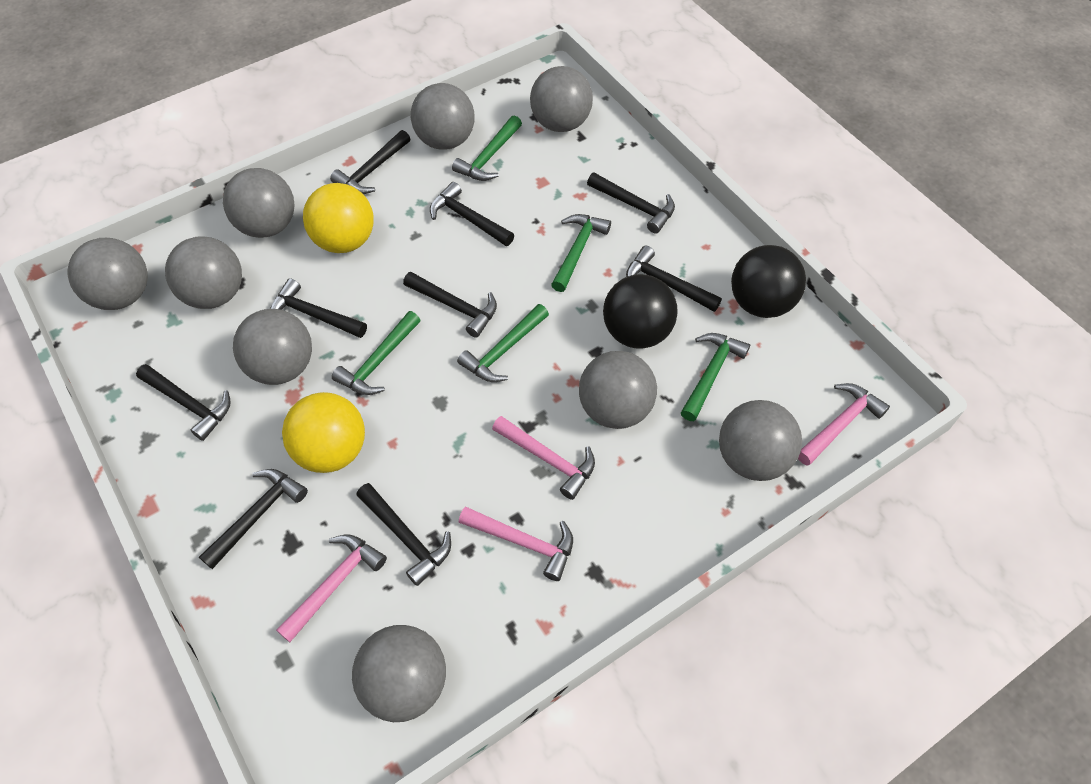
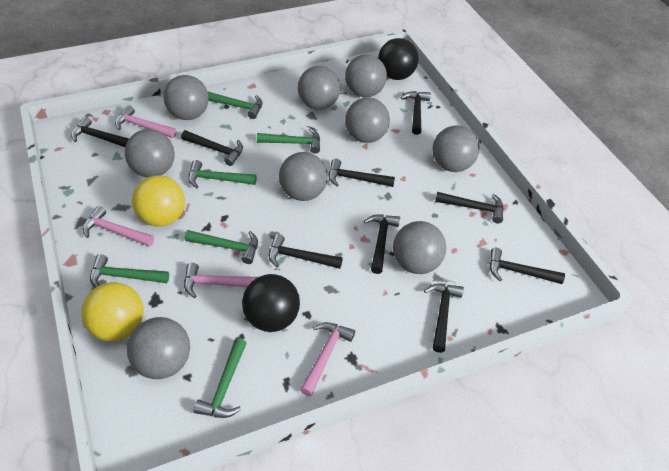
green hammer: 5 -> 6

